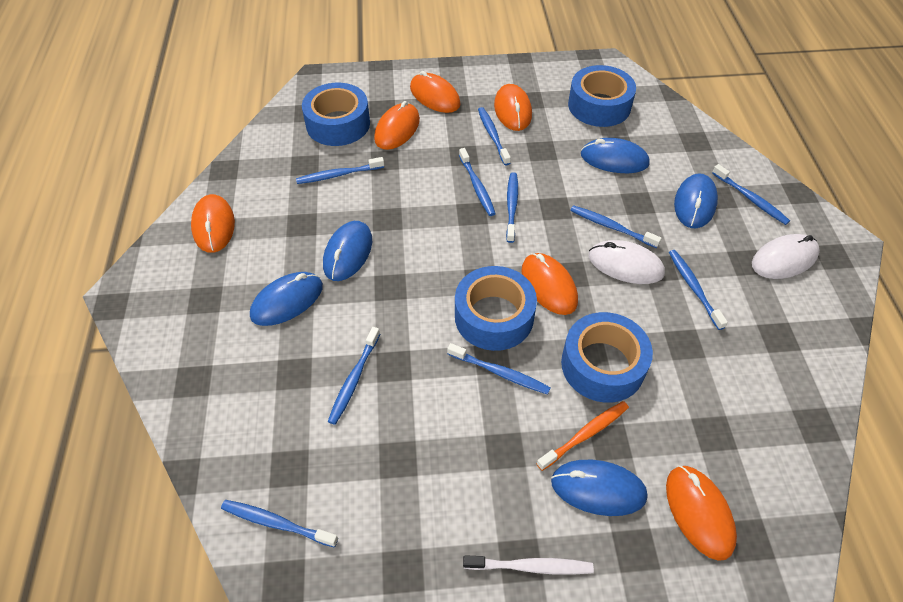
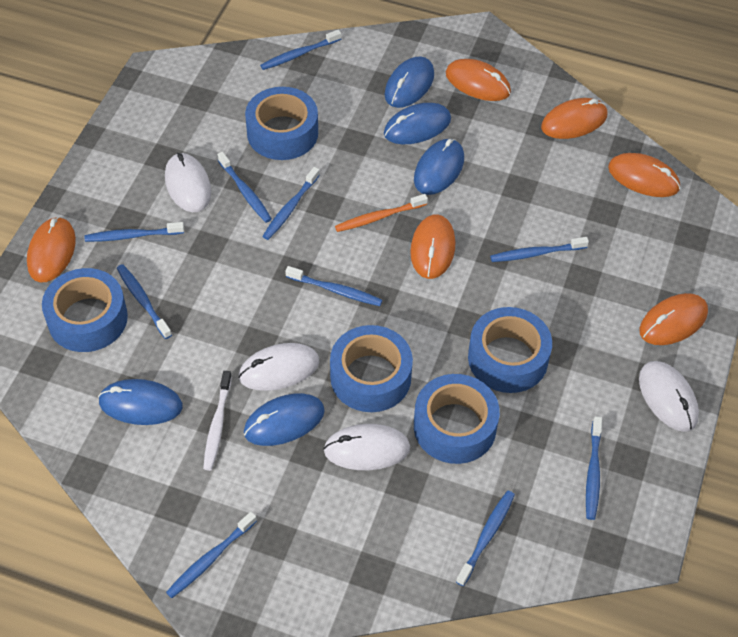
blue tape: 4 -> 5
white mouse: 2 -> 4

